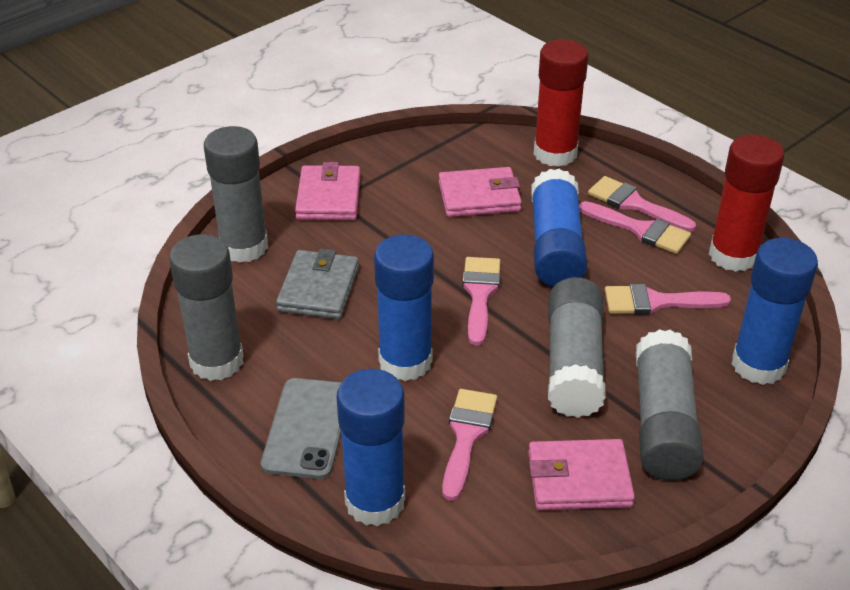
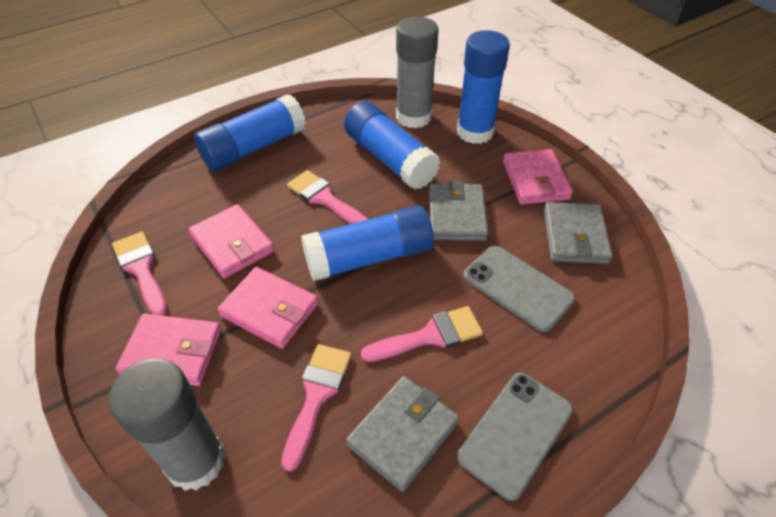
grey glue stick: 4 -> 2
grey phone: 1 -> 2
grey wallet: 1 -> 3
pink brush: 5 -> 4
pink wallet: 3 -> 4
red glue stick: 2 -> 0

